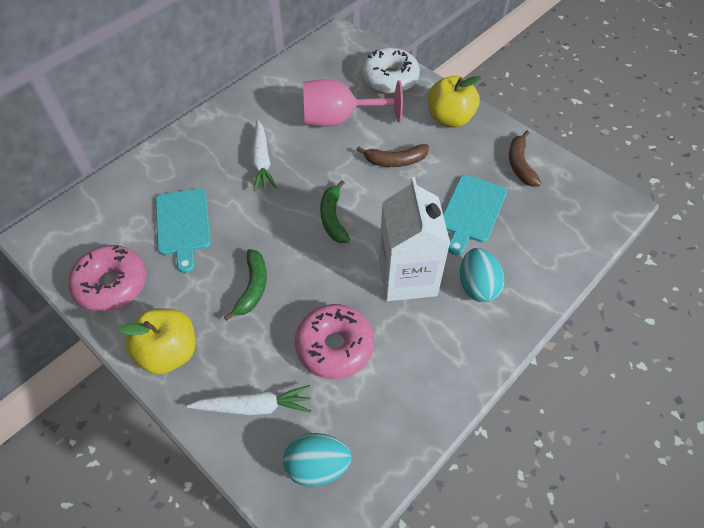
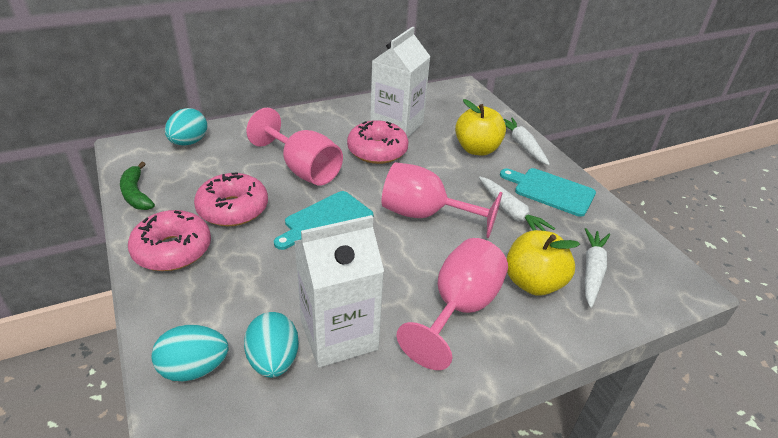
brown banana: 2 -> 0
green banana: 2 -> 1
pink donut: 2 -> 3
pink goblet: 1 -> 3
turquoise egg: 2 -> 3
white carrot: 2 -> 3
white carton: 1 -> 2
white donut: 1 -> 0

